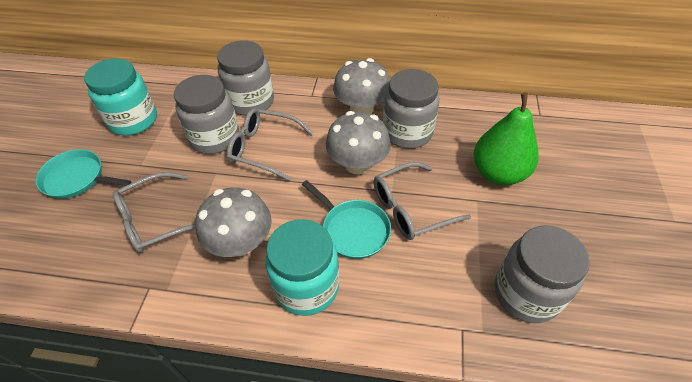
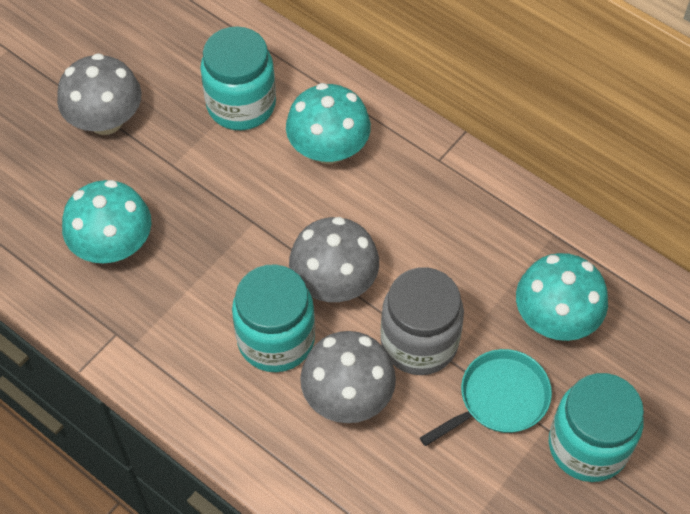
green pear: 1 -> 0
grey glasses: 3 -> 0
grey jar: 4 -> 1
turquoise jar: 2 -> 3
turquoise mushroom: 0 -> 3
turquoise pan: 2 -> 1

